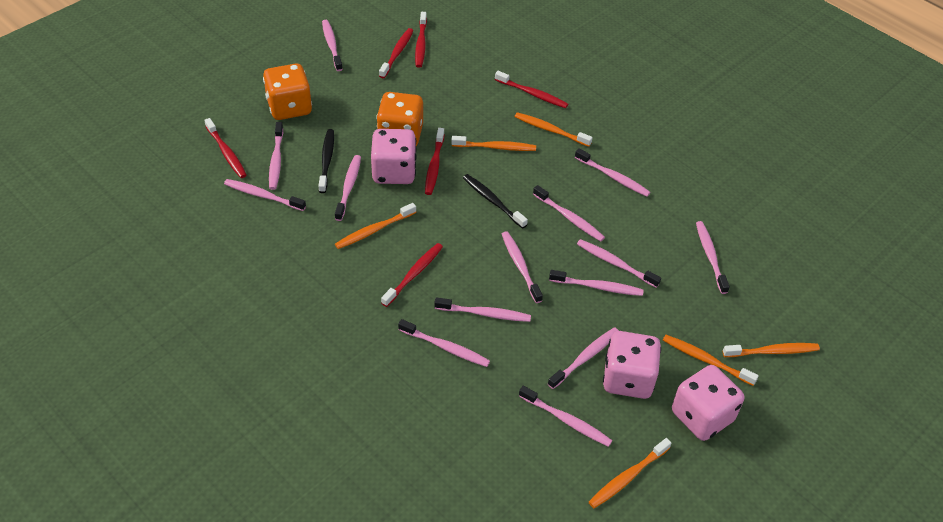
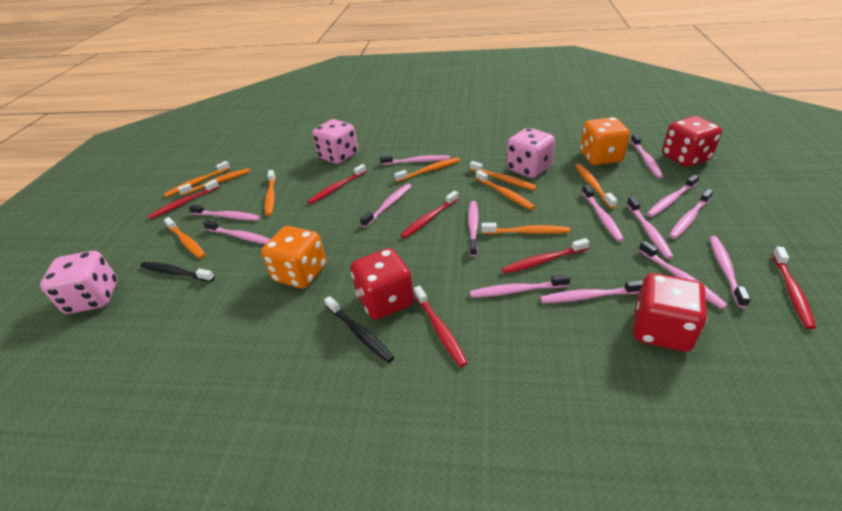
orange toothbrush: 6 -> 9
red dice: 0 -> 3

